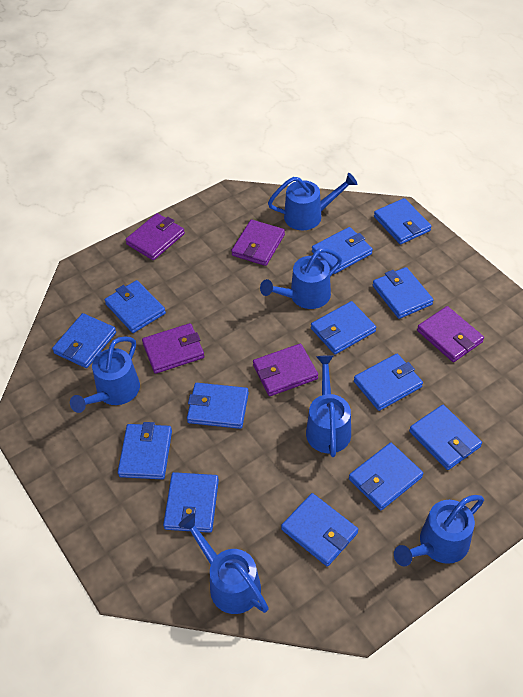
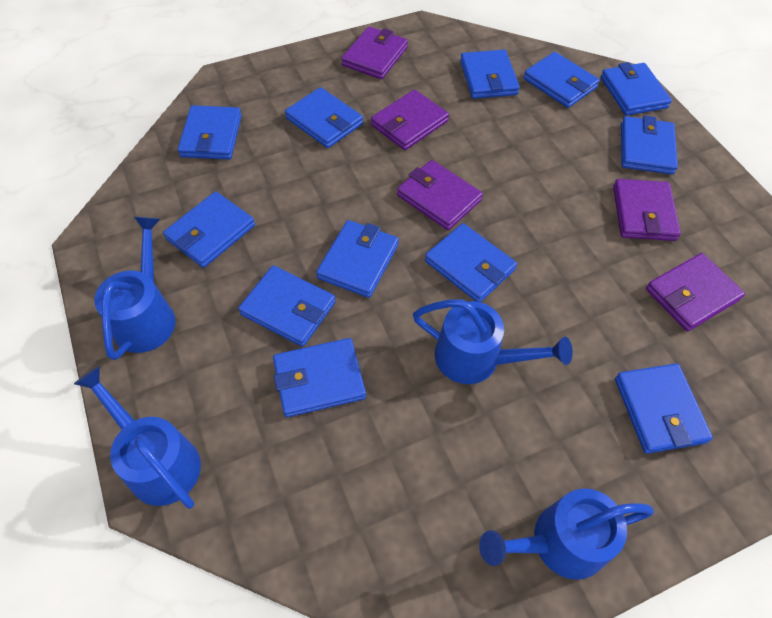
blue wallet: 13 -> 12
blue watering can: 6 -> 4

